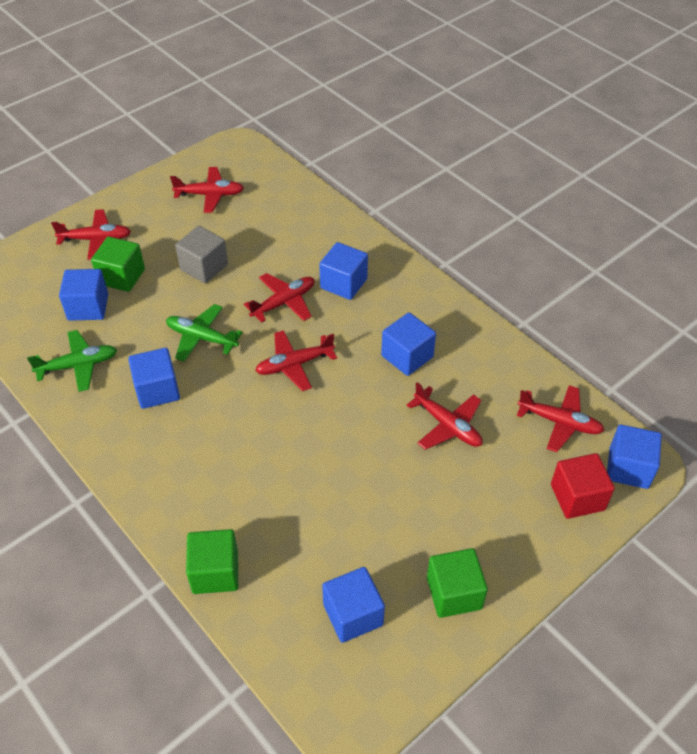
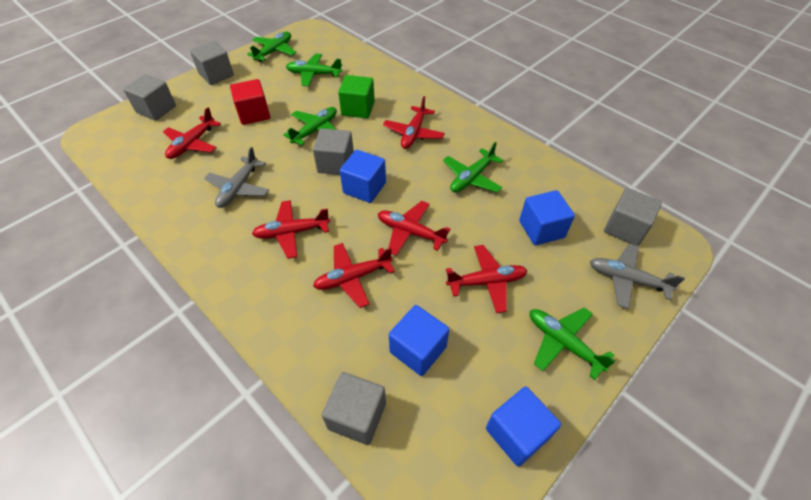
blue cube: 6 -> 4
green cube: 3 -> 1
green plane: 2 -> 5
grey cube: 1 -> 5
grey plane: 0 -> 2

